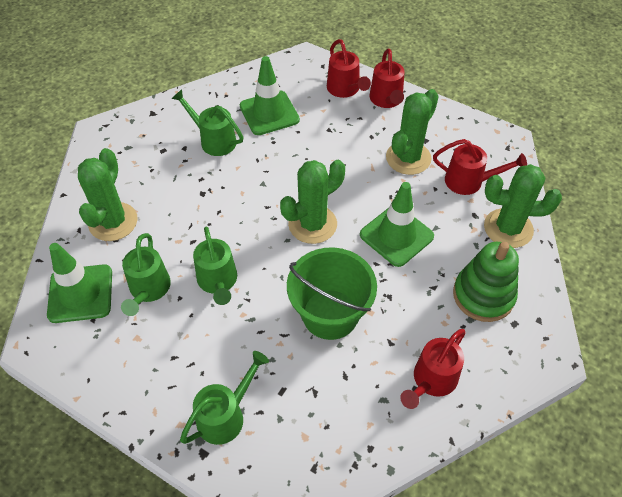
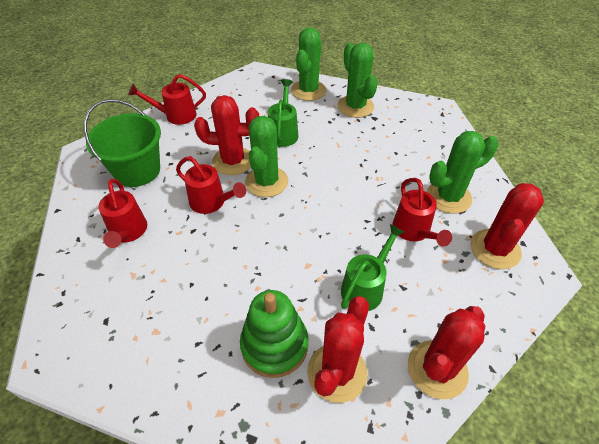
green traffic cone: 3 -> 0
green watering can: 4 -> 2
red cactus: 0 -> 4

